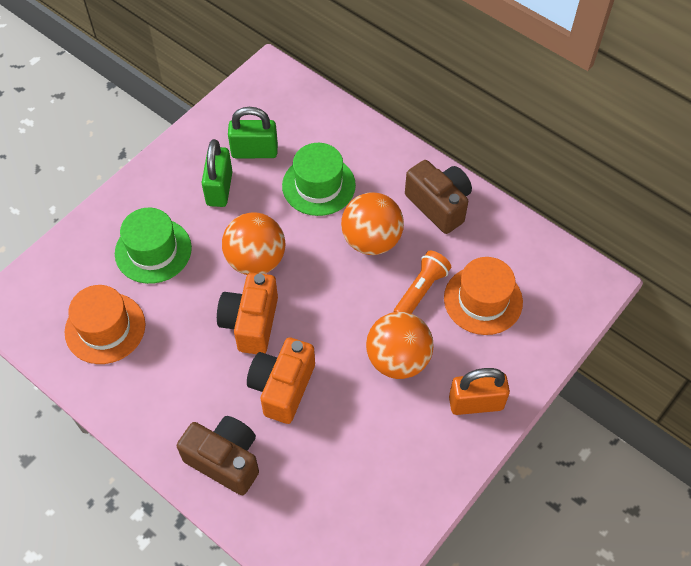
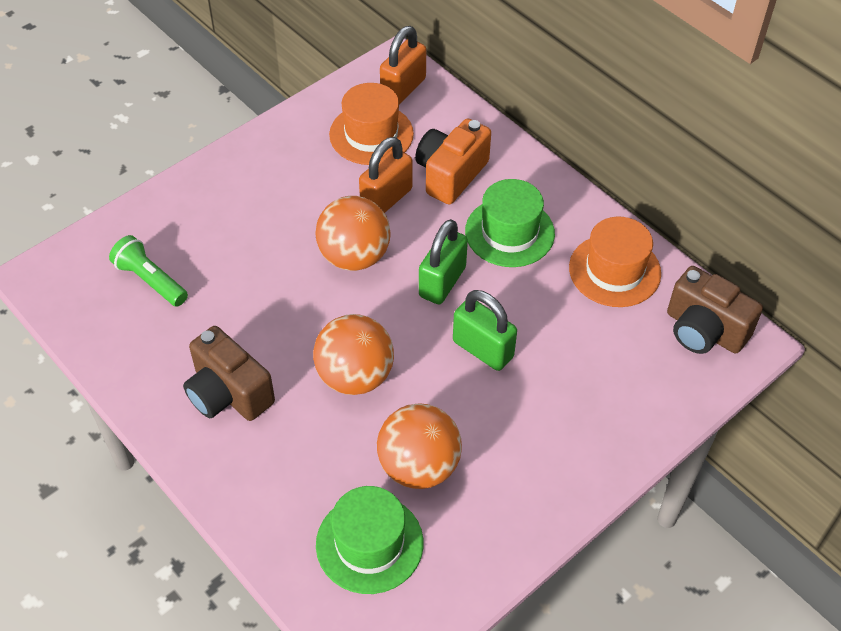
green flashlight: 0 -> 1
orange camera: 2 -> 1
orange flashlight: 1 -> 0
orange padlock: 1 -> 2

